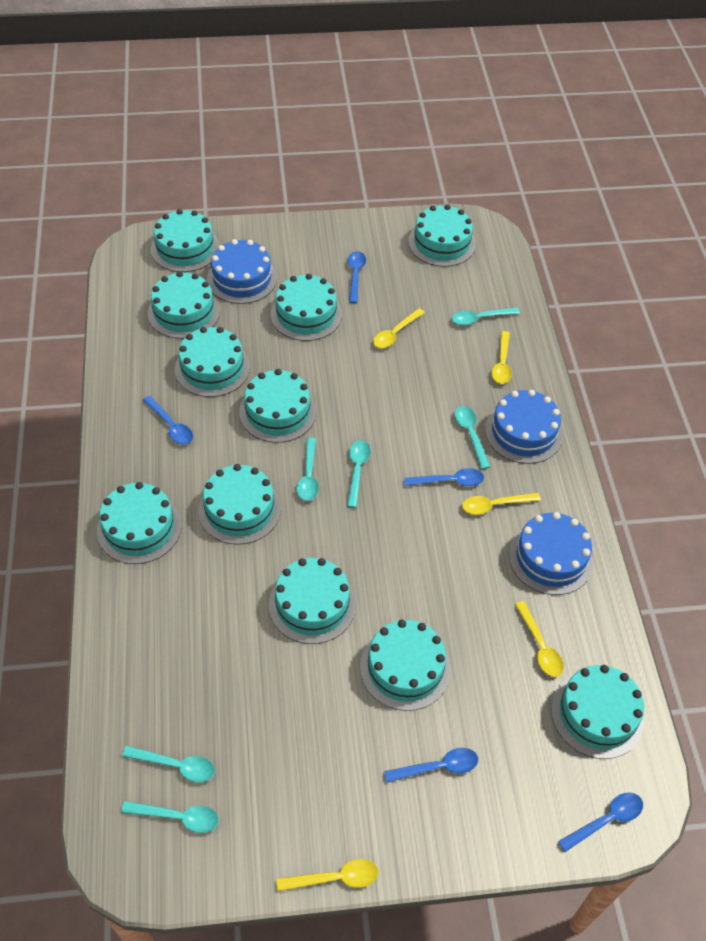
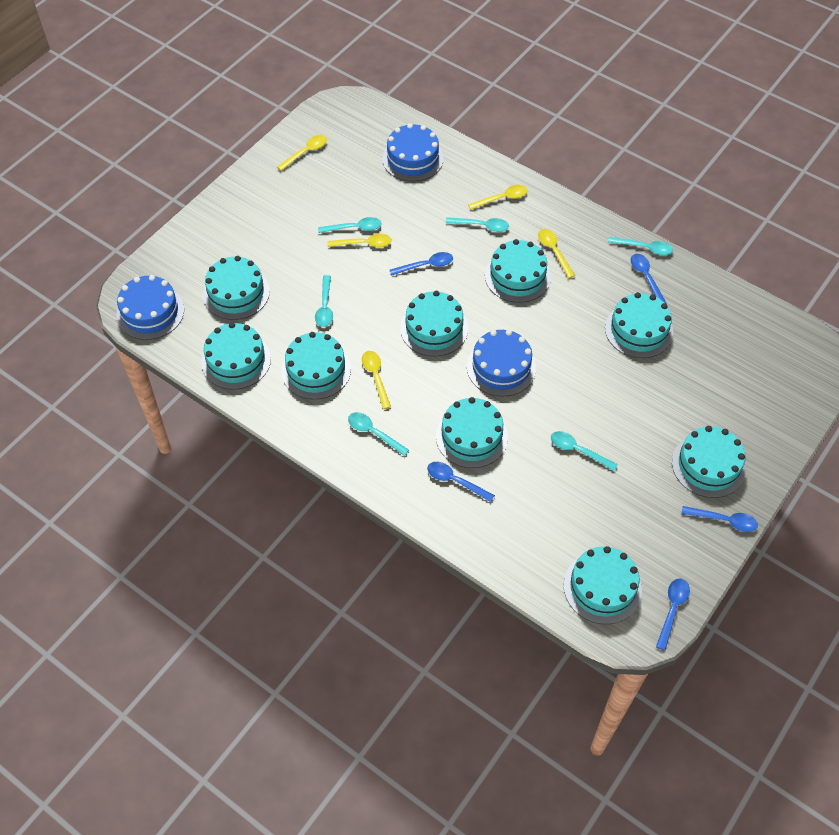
turquoise cake: 11 -> 9

